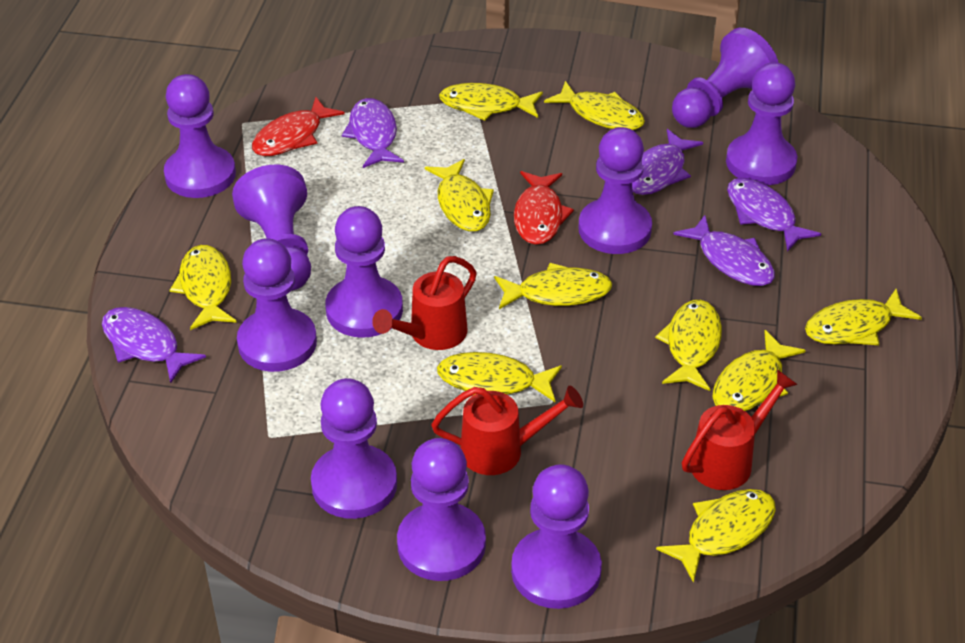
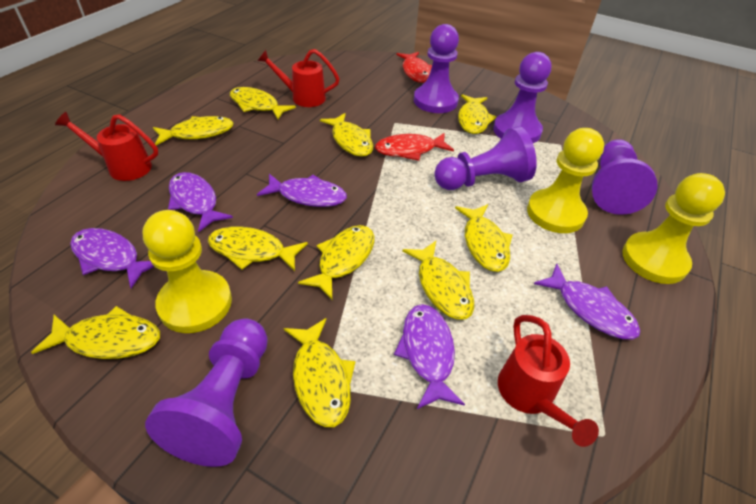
purple pawn: 10 -> 5
yellow pawn: 0 -> 3

